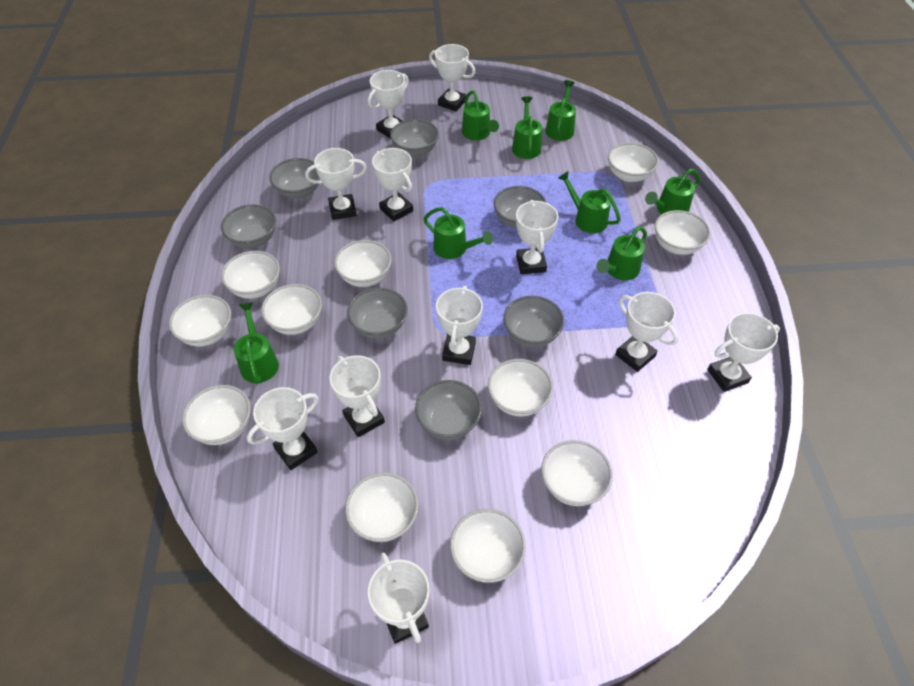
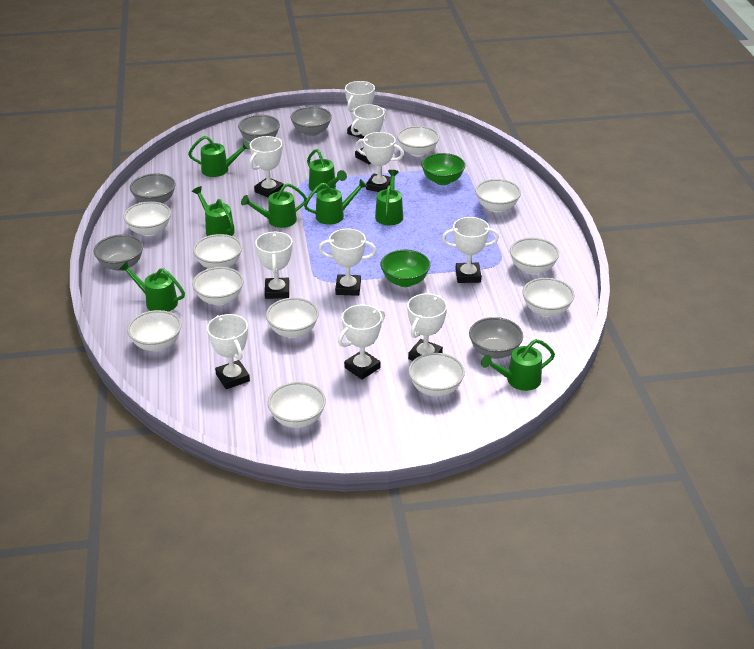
green bowl: 0 -> 2
grey bowl: 7 -> 5
white trophy: 11 -> 10

